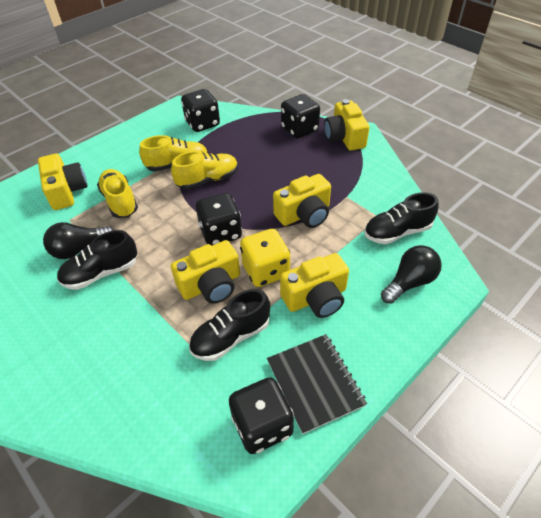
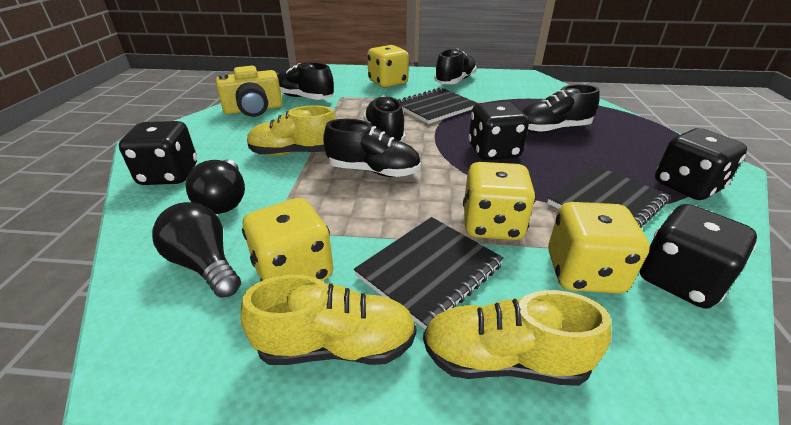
black notebook: 1 -> 3
black shoe: 3 -> 5
yellow camera: 5 -> 1
yellow dice: 1 -> 4

